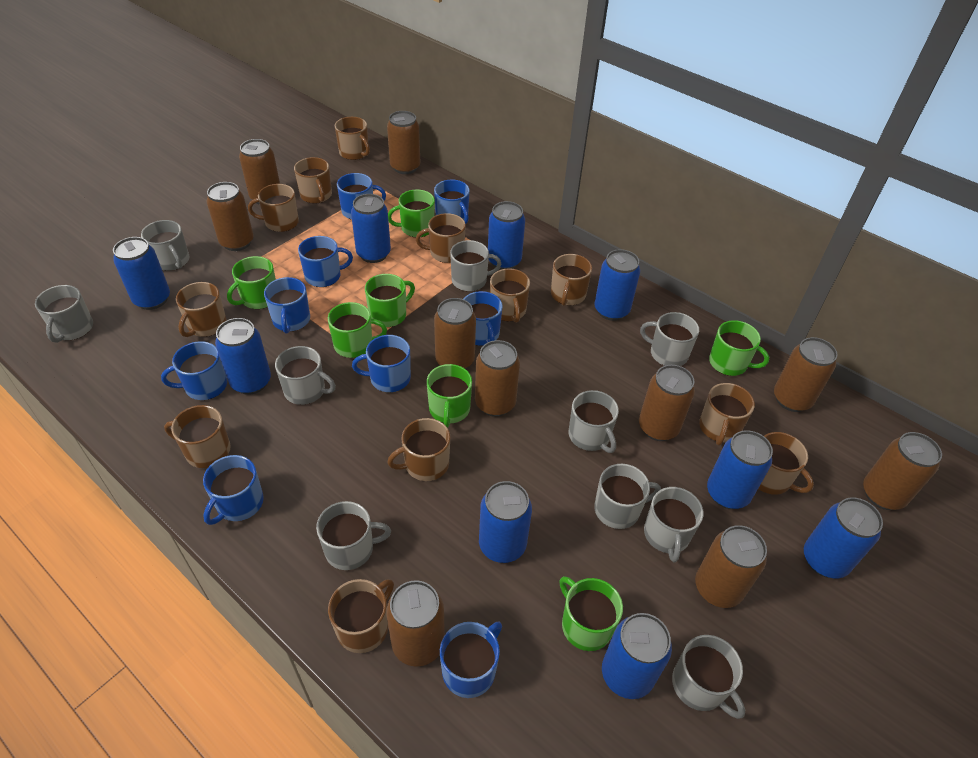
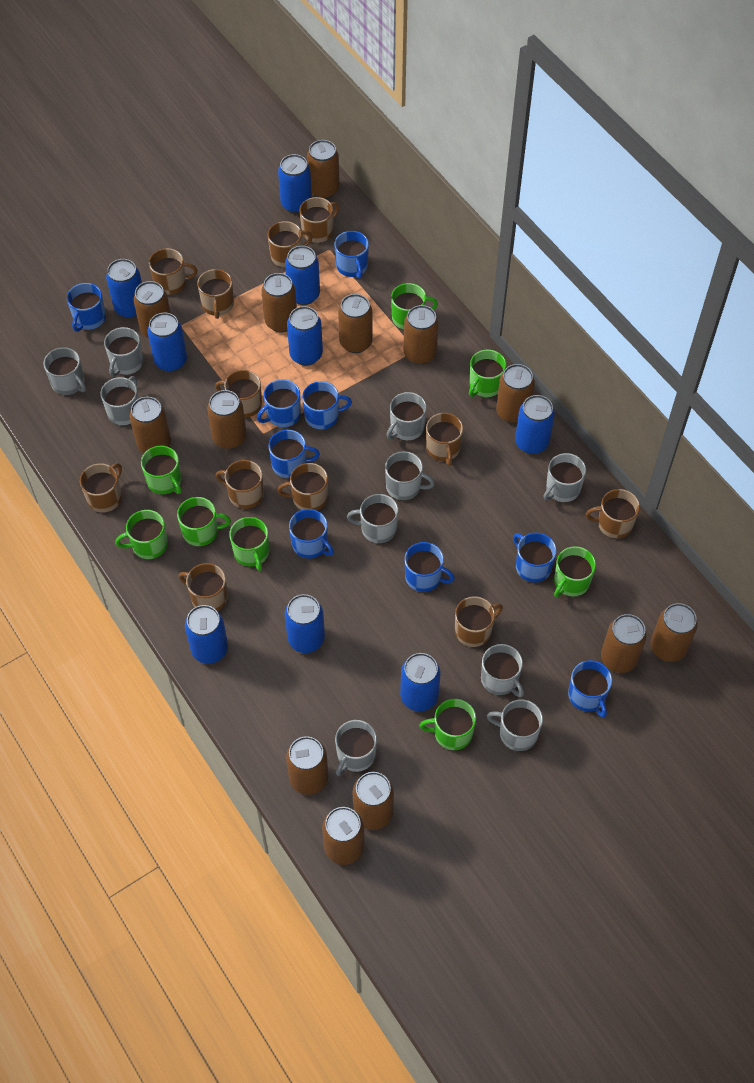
brown can: 10 -> 13
green mug: 7 -> 8

